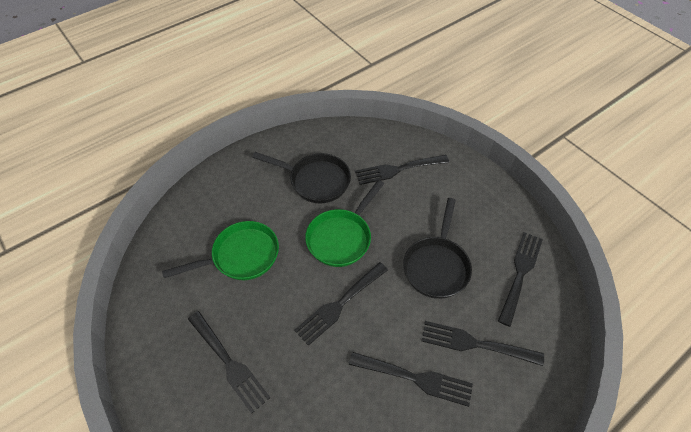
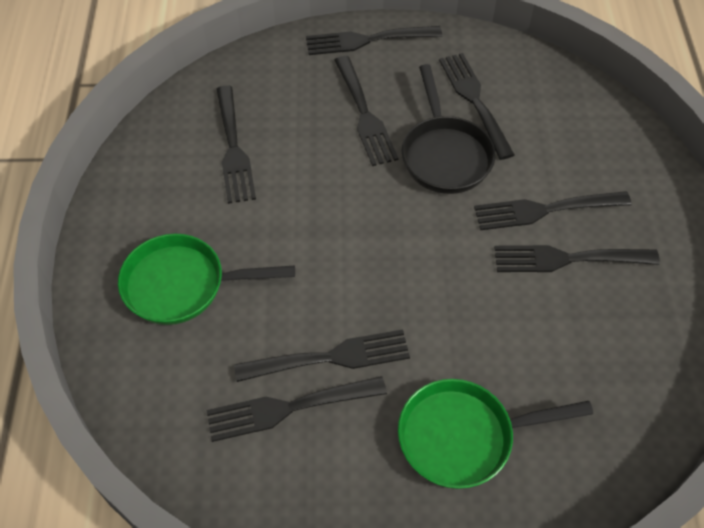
black fork: 6 -> 8
black pan: 2 -> 1

